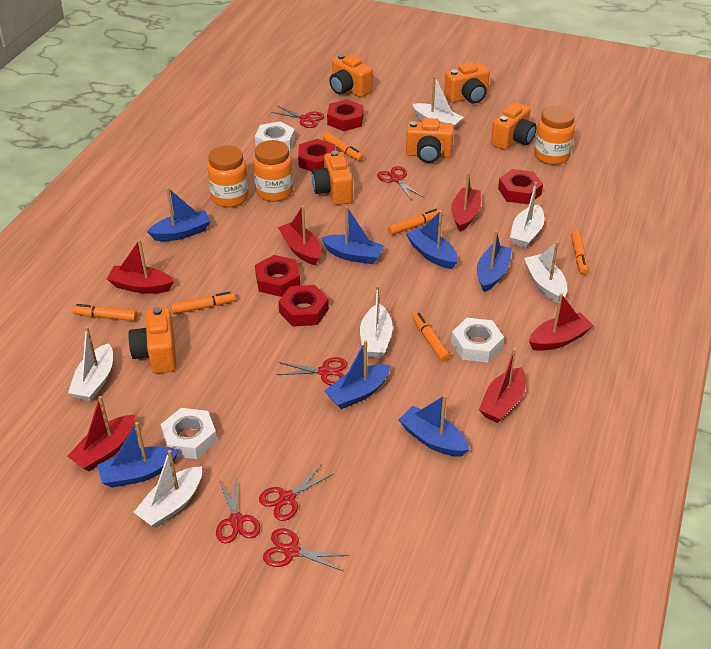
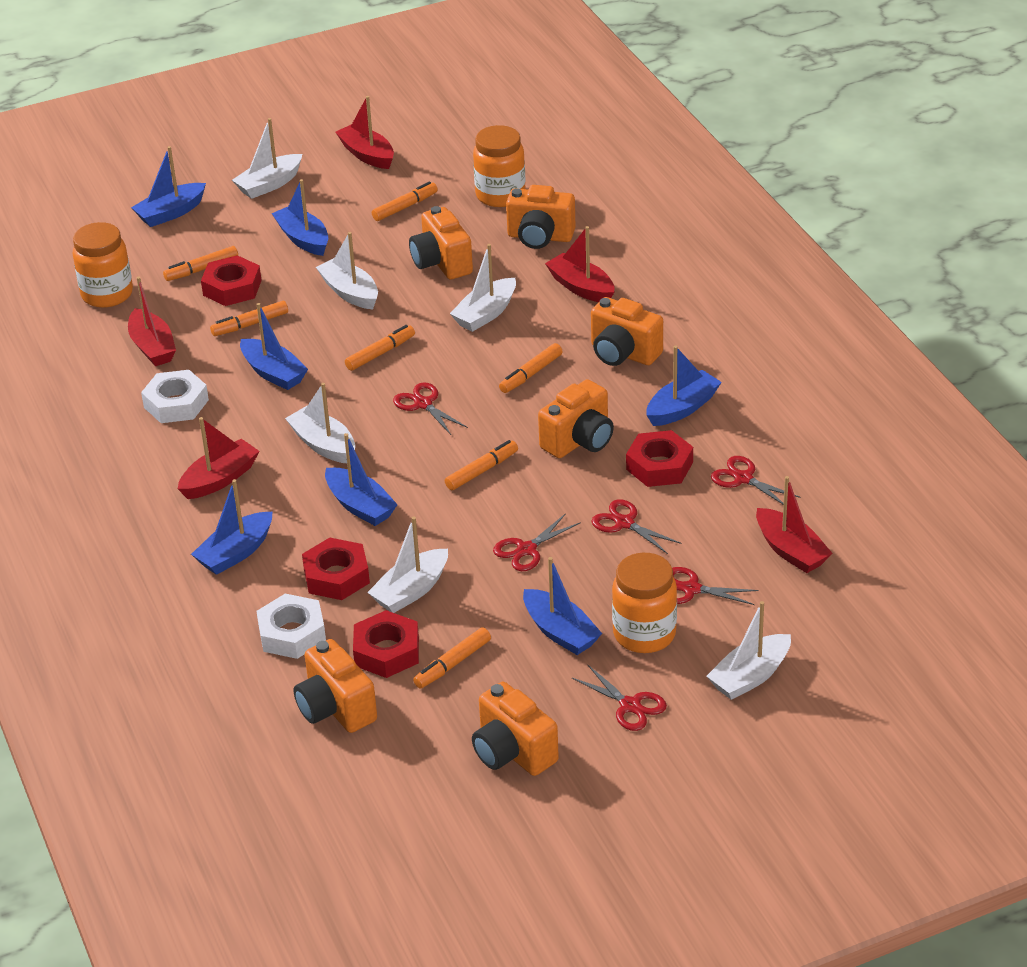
orange marker: 6 -> 7
red boat: 6 -> 5
red nut: 5 -> 4
white nut: 3 -> 2

